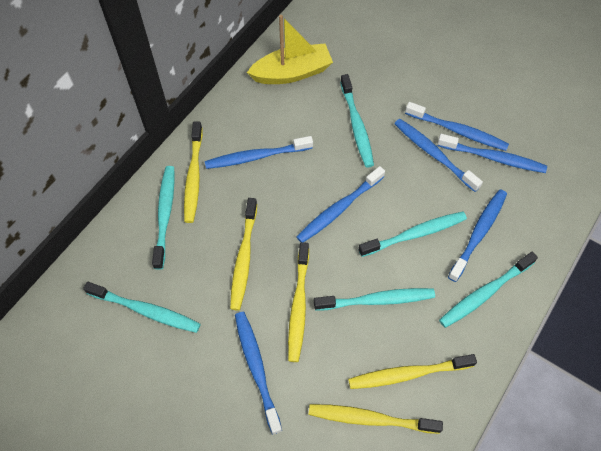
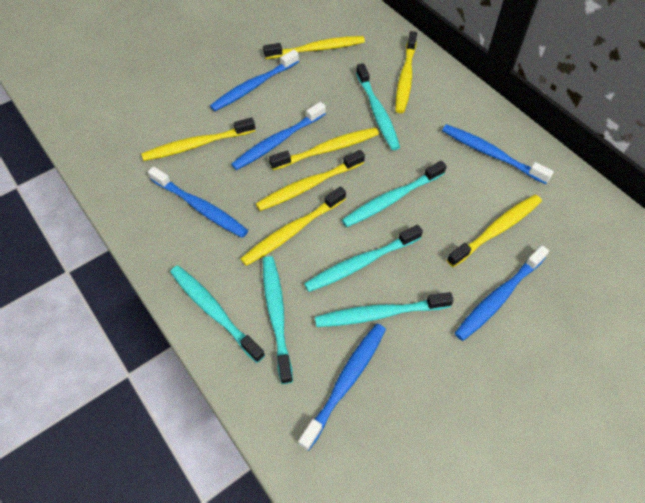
blue toothbrush: 7 -> 6
yellow boat: 1 -> 0
yellow toothbrush: 5 -> 7

